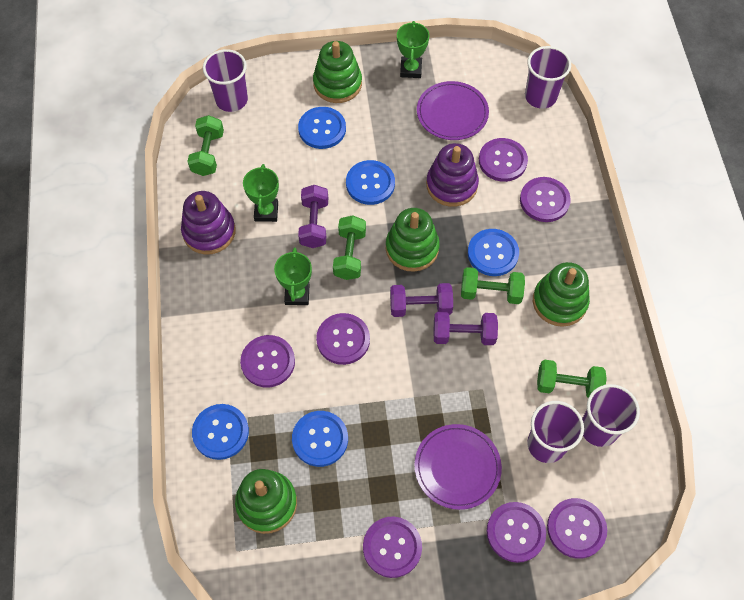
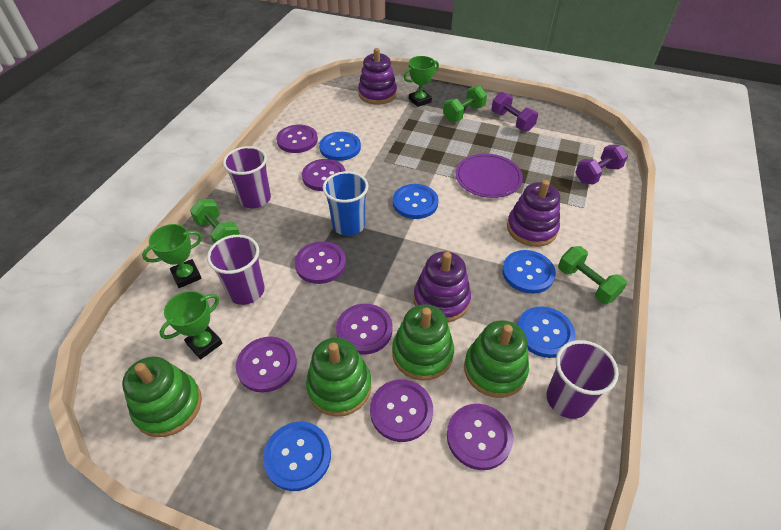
blue cup: 0 -> 1
green dumbbell: 4 -> 3
purple cup: 4 -> 3
purple dumbbell: 3 -> 2
purple plate: 2 -> 1
purple stacking toy: 2 -> 3

